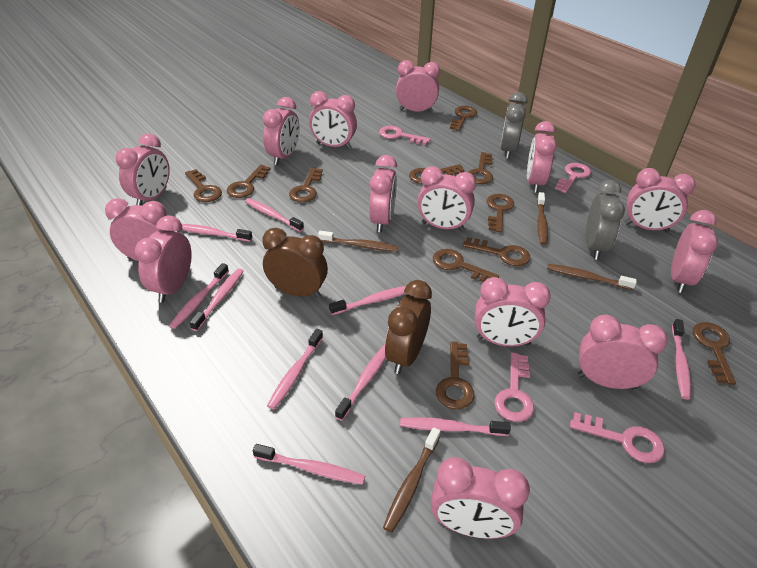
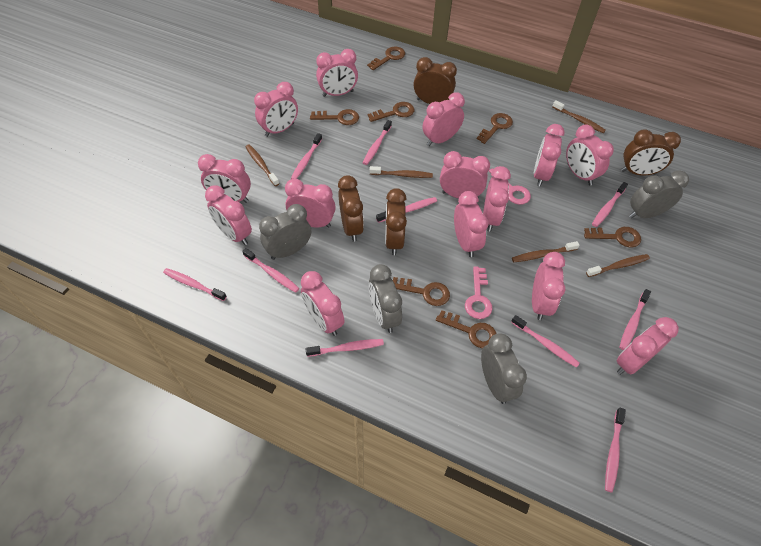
brown clock: 2 -> 4
brown key: 11 -> 7
brown toothbrush: 4 -> 5
grey clock: 2 -> 4
pink key: 4 -> 2

